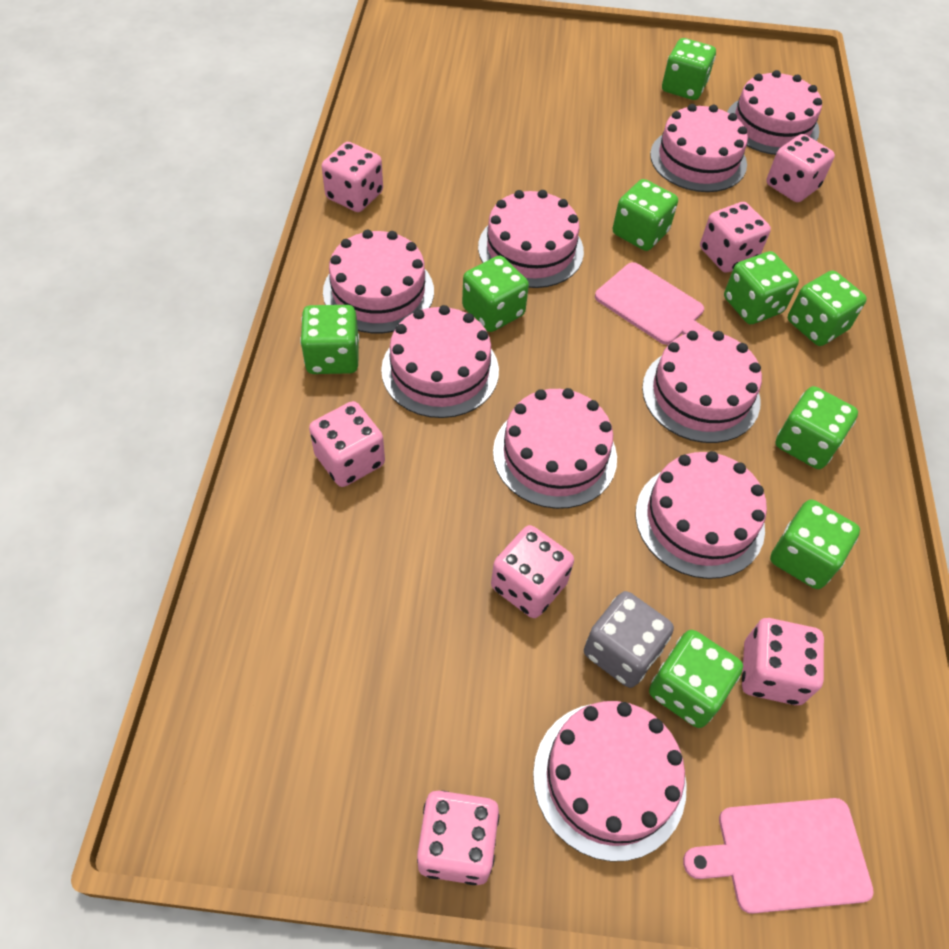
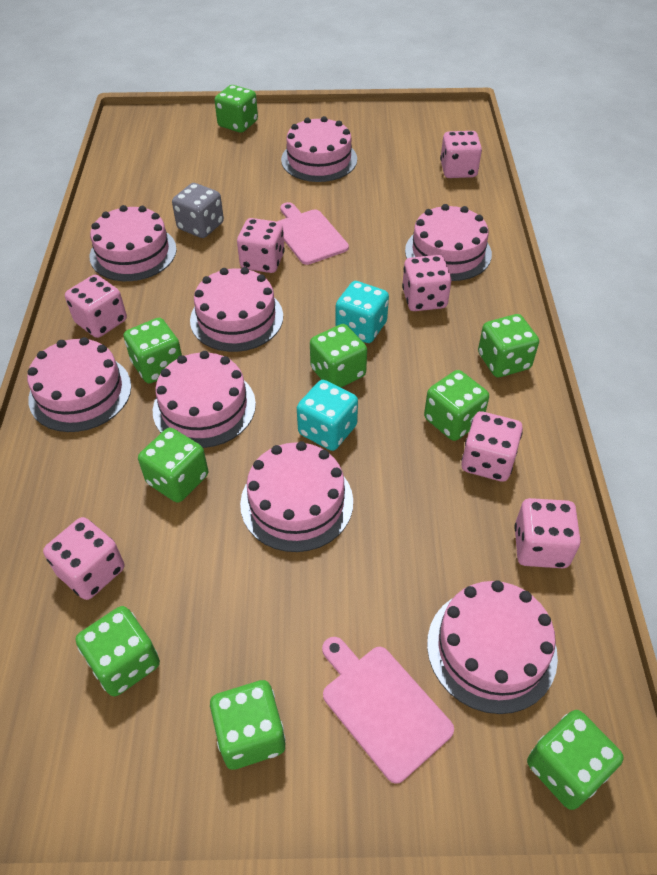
pink cake: 9 -> 8
turquoise dice: 0 -> 2

